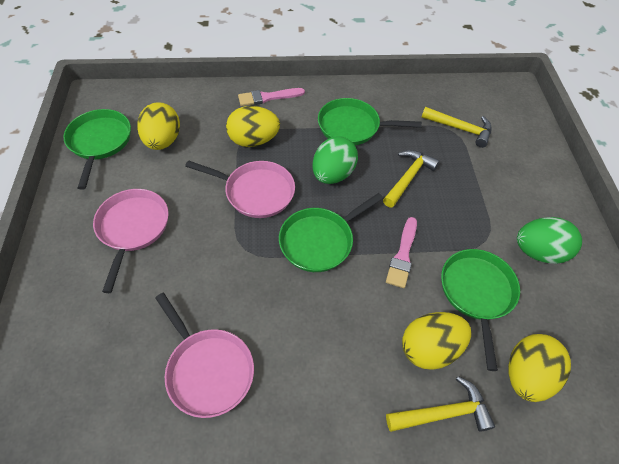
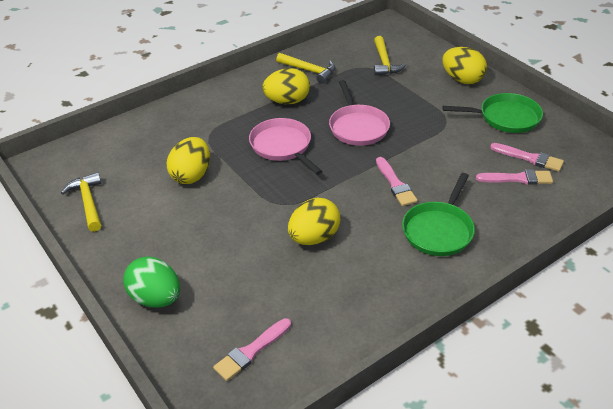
green egg: 2 -> 1
green pan: 4 -> 2
pink brush: 2 -> 4
pink pan: 3 -> 2

